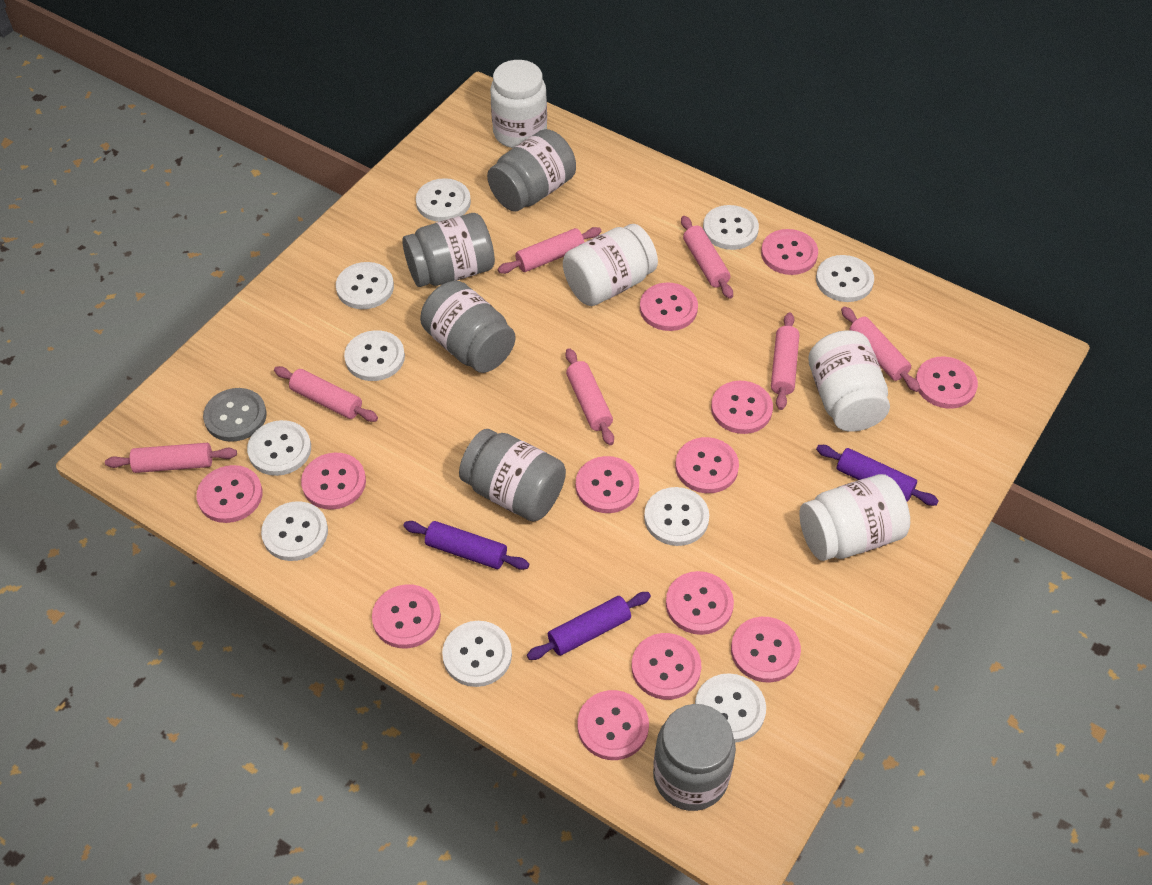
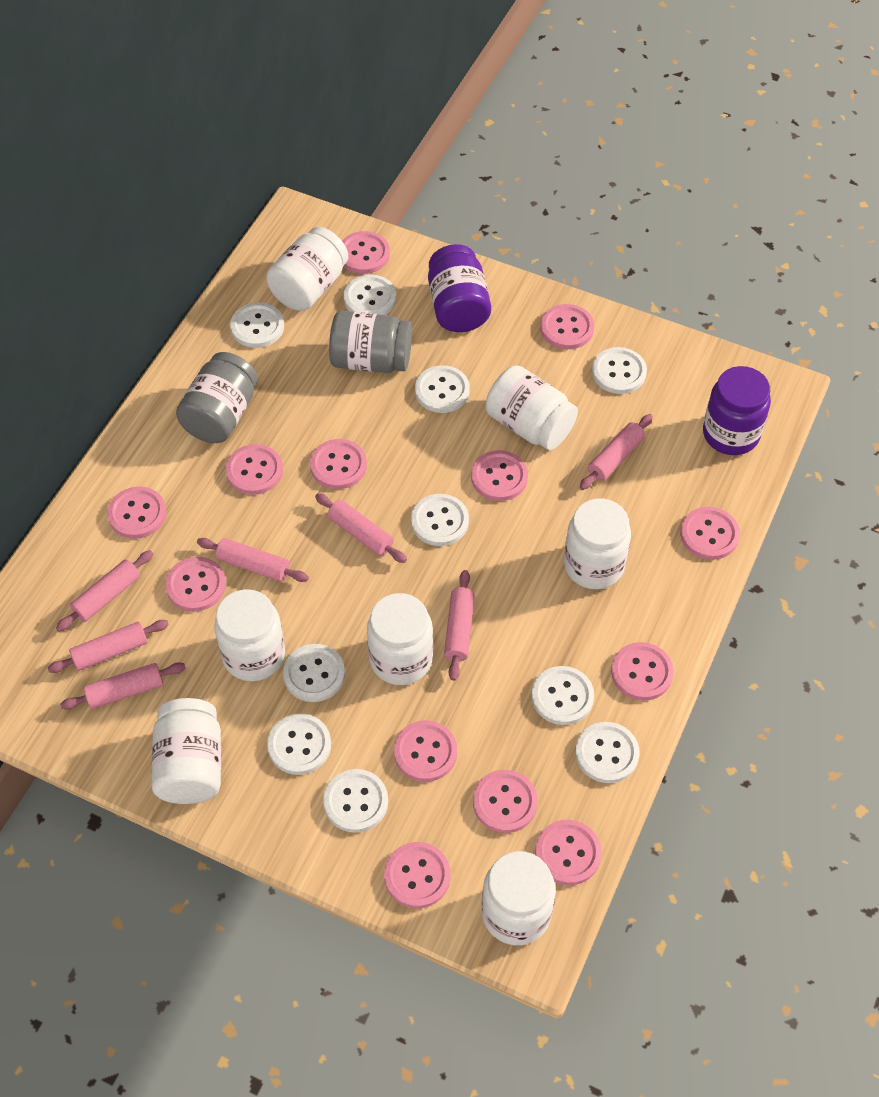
grey button: 1 -> 0
grey jar: 5 -> 2
purple jar: 0 -> 2
purple rolling pin: 3 -> 0
white jar: 4 -> 7

